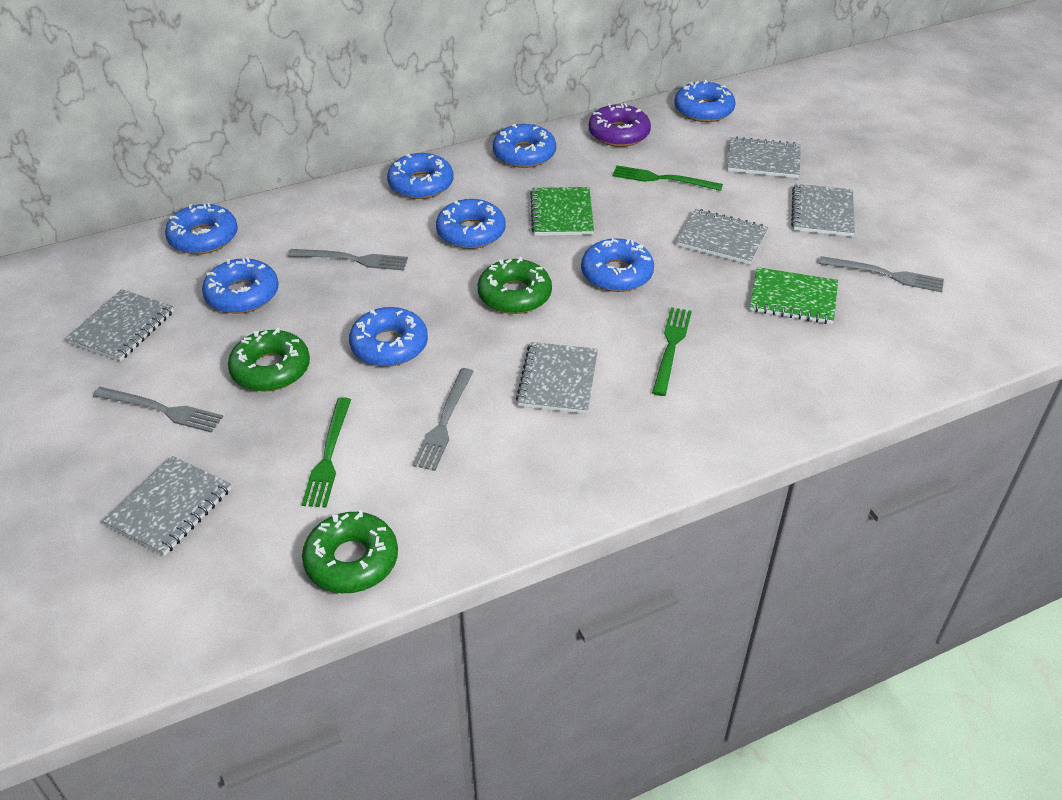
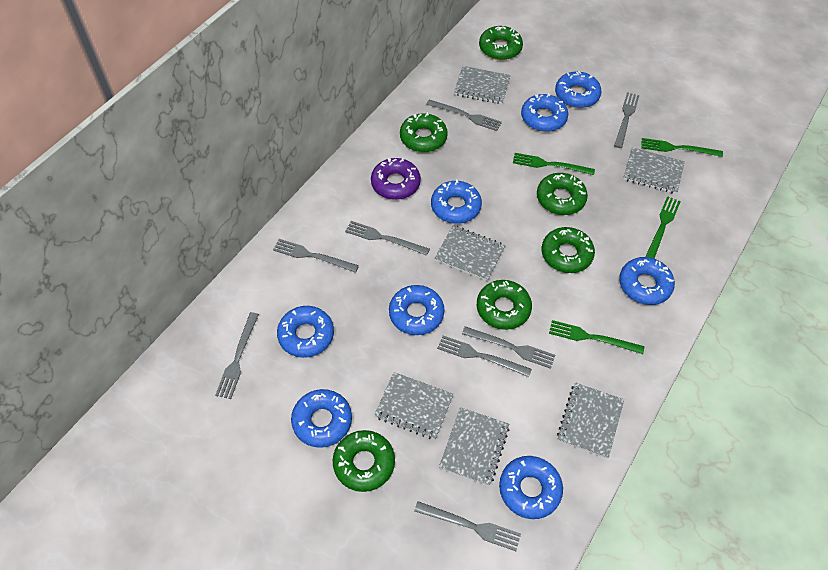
green donut: 3 -> 6
green fork: 3 -> 4
green notebook: 2 -> 0
grey fork: 4 -> 8

